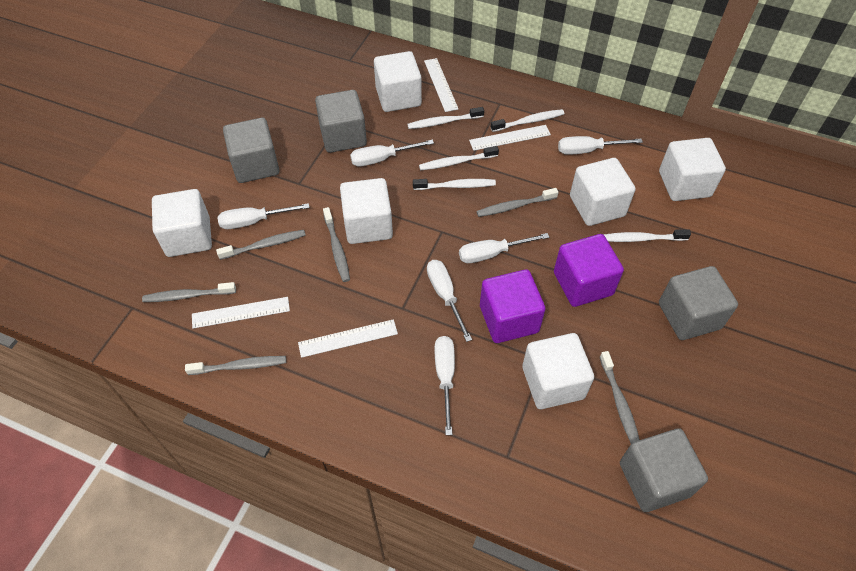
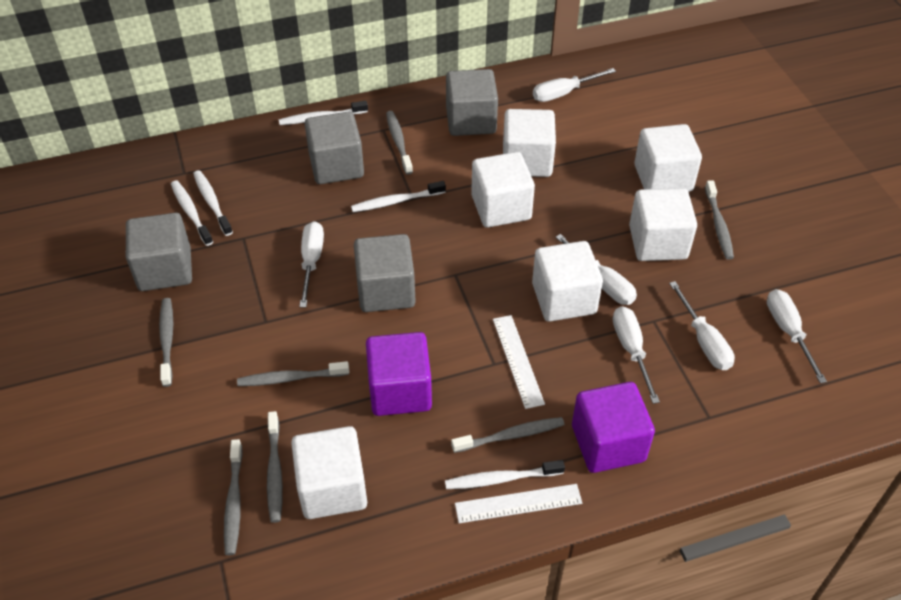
grey toothbrush: 6 -> 7
white ruler: 4 -> 2

